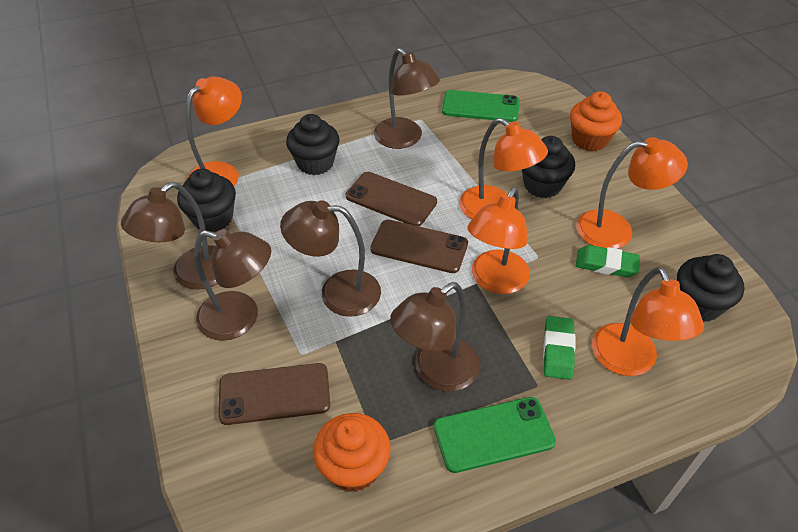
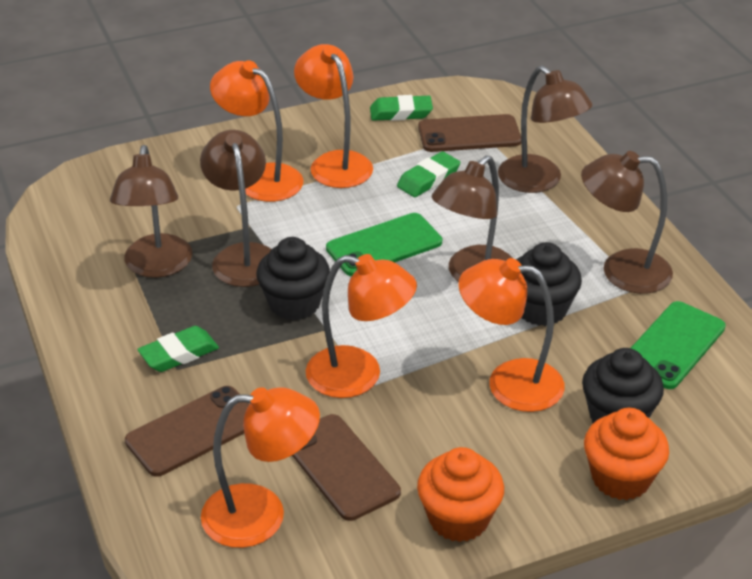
black cupcake: 4 -> 3
green eraser: 2 -> 3

